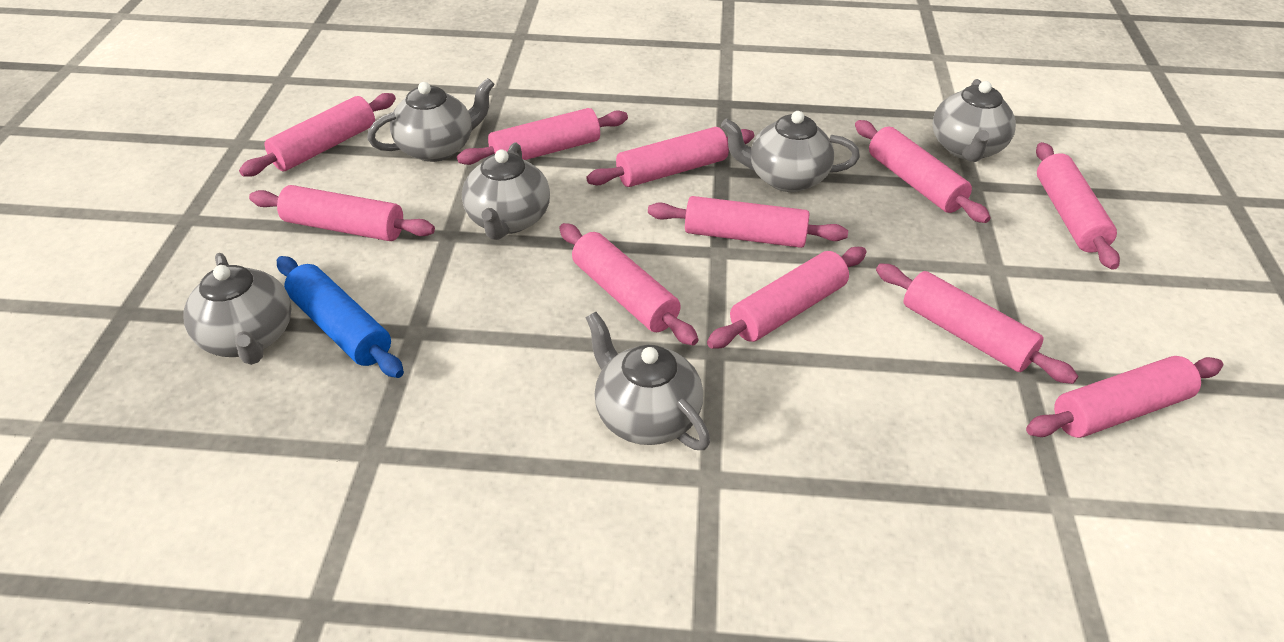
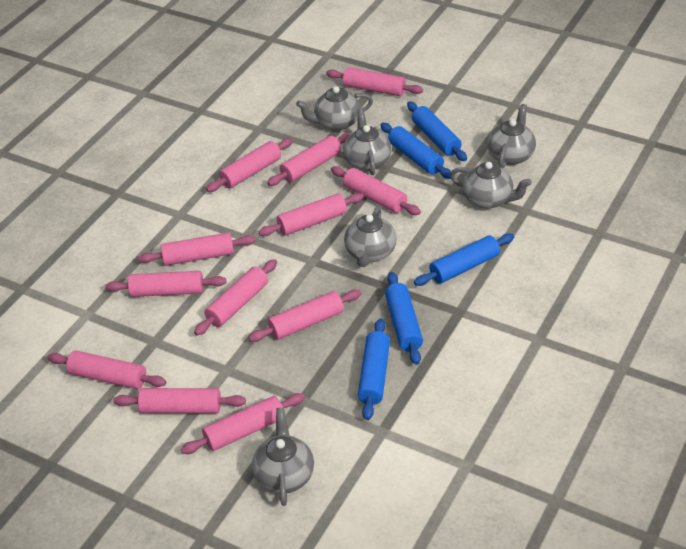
blue rolling pin: 1 -> 5
pink rolling pin: 11 -> 12

